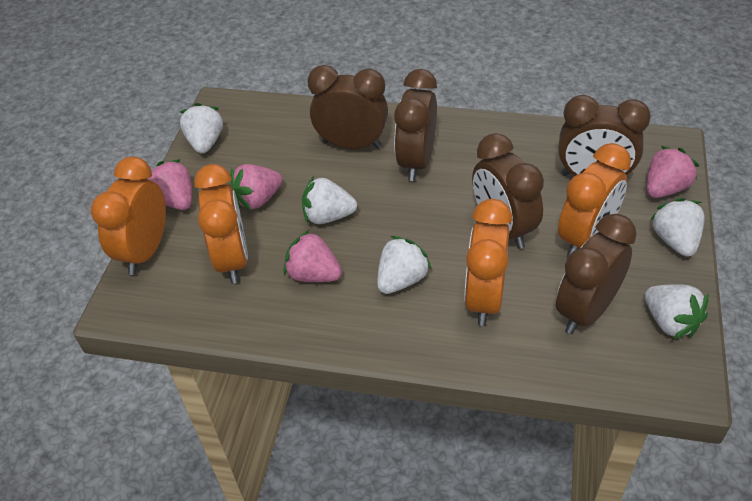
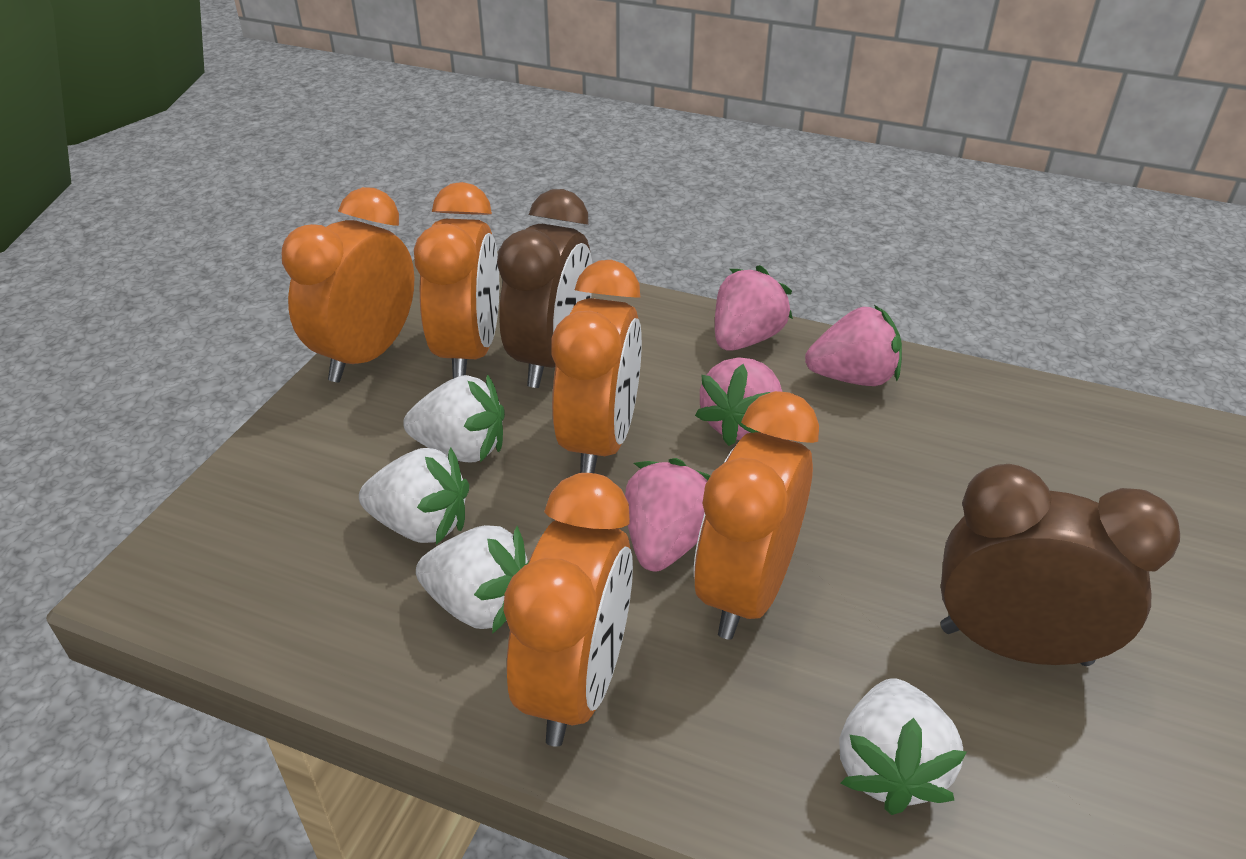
brown clock: 5 -> 2
orange clock: 4 -> 5
white strawberry: 5 -> 4

